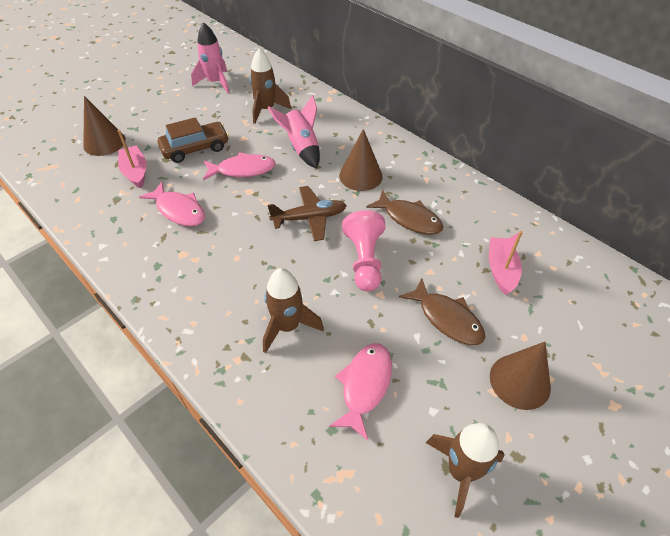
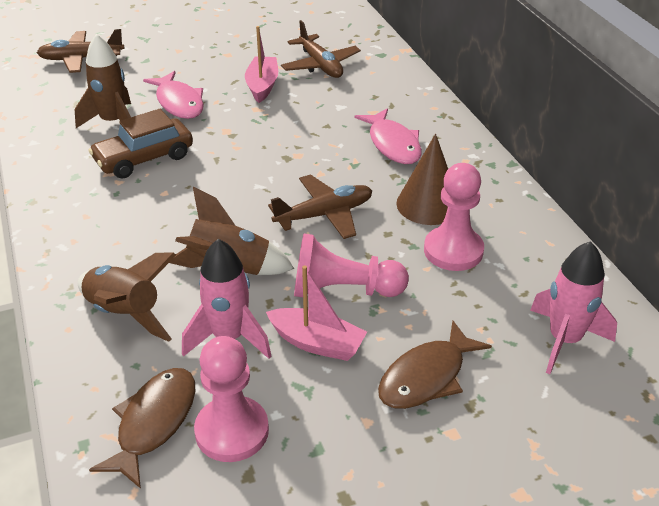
brown cone: 3 -> 1
brown plane: 1 -> 3
pink fish: 3 -> 2
pink pawn: 1 -> 3

